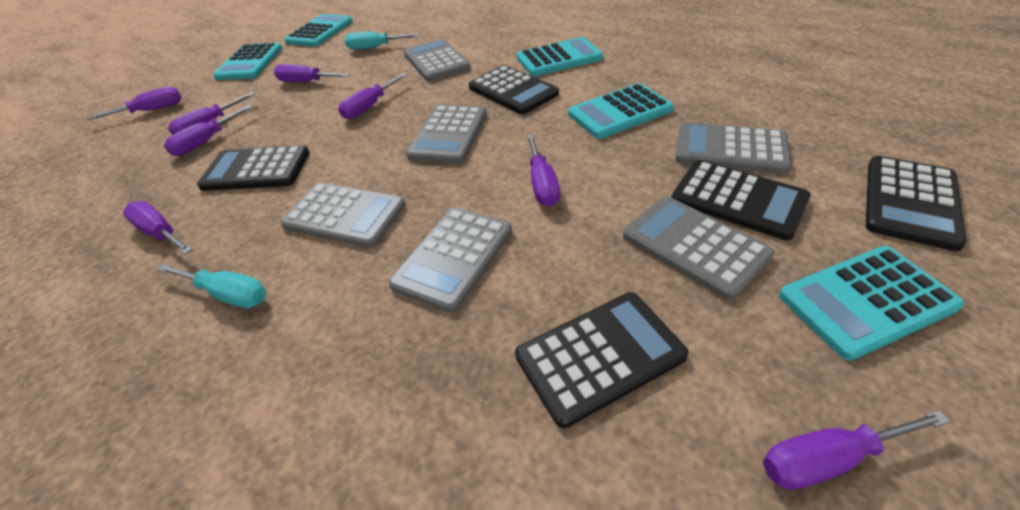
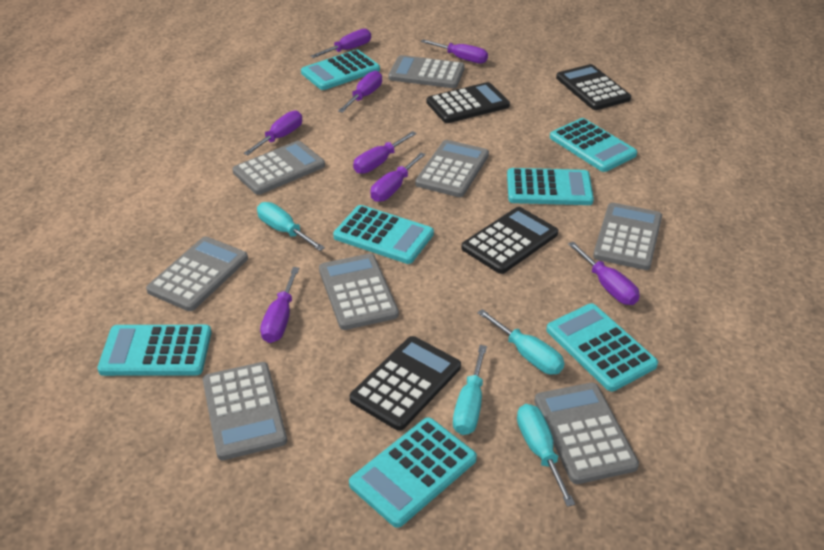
black calculator: 5 -> 4
grey calculator: 6 -> 8
turquoise calculator: 5 -> 7
turquoise screwdriver: 2 -> 4

